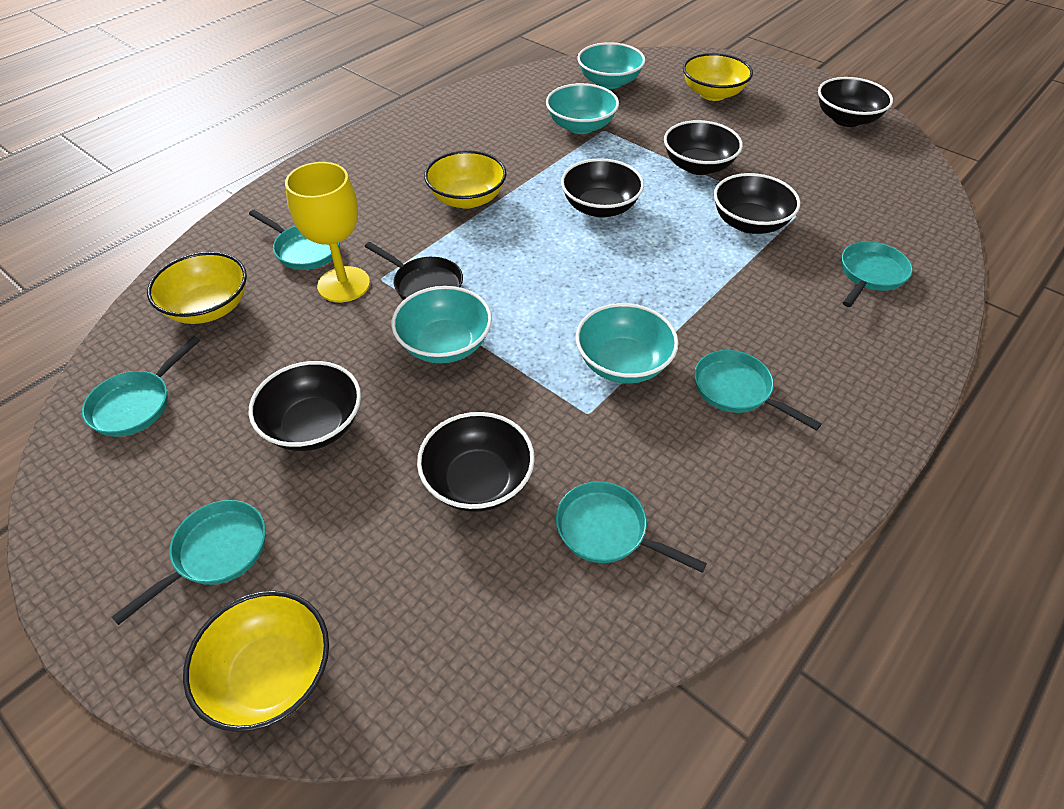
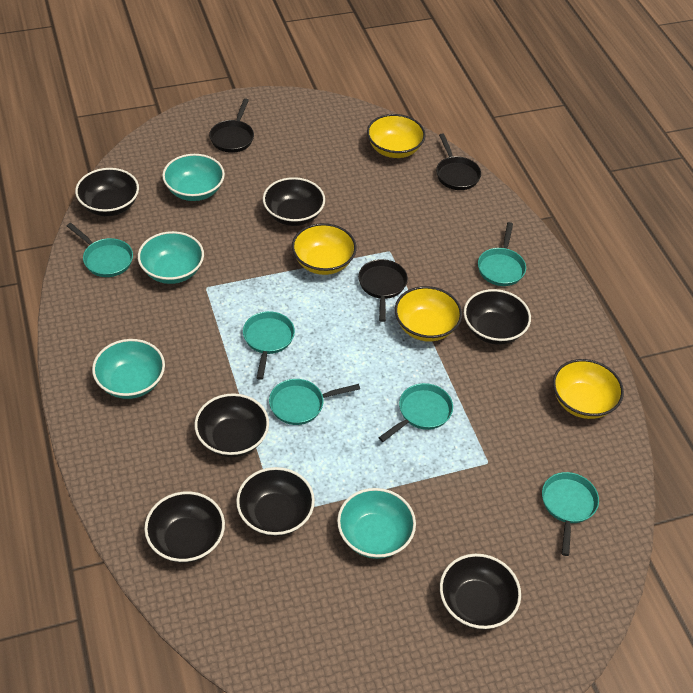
black bowl: 6 -> 7
black pan: 1 -> 3
yellow goblet: 1 -> 0

